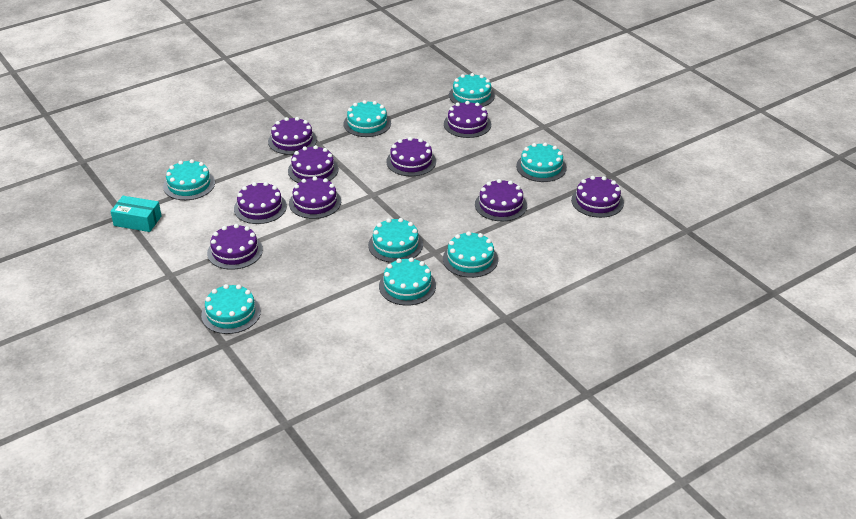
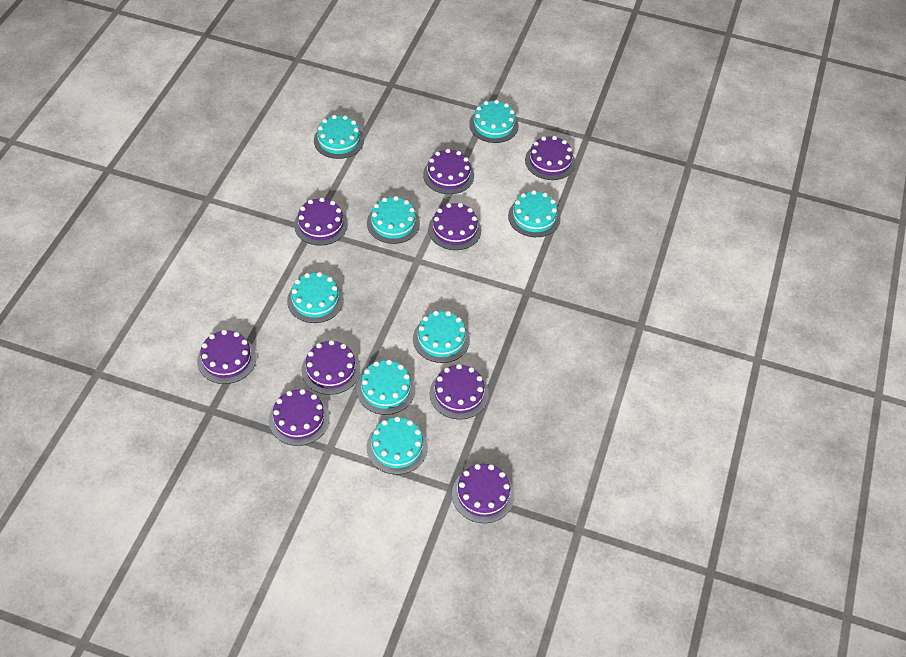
turquoise box: 1 -> 0

